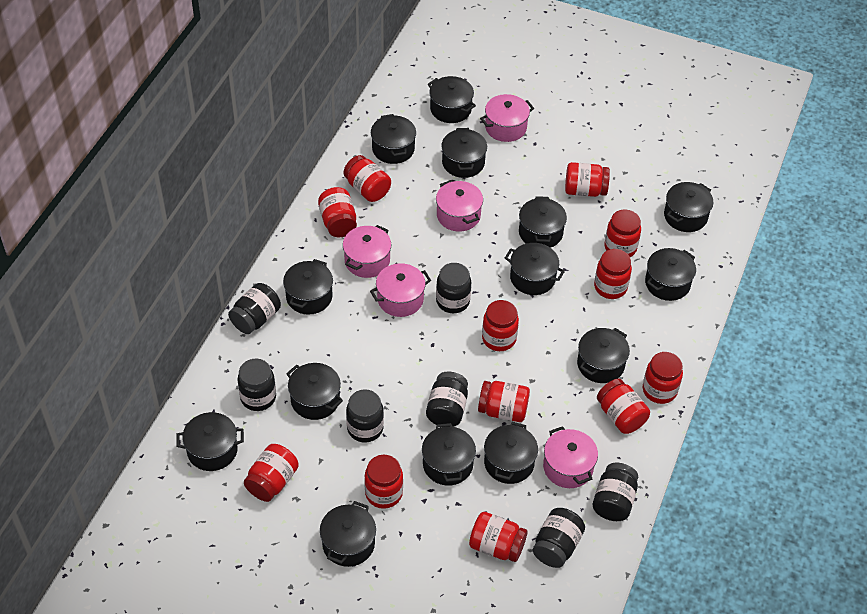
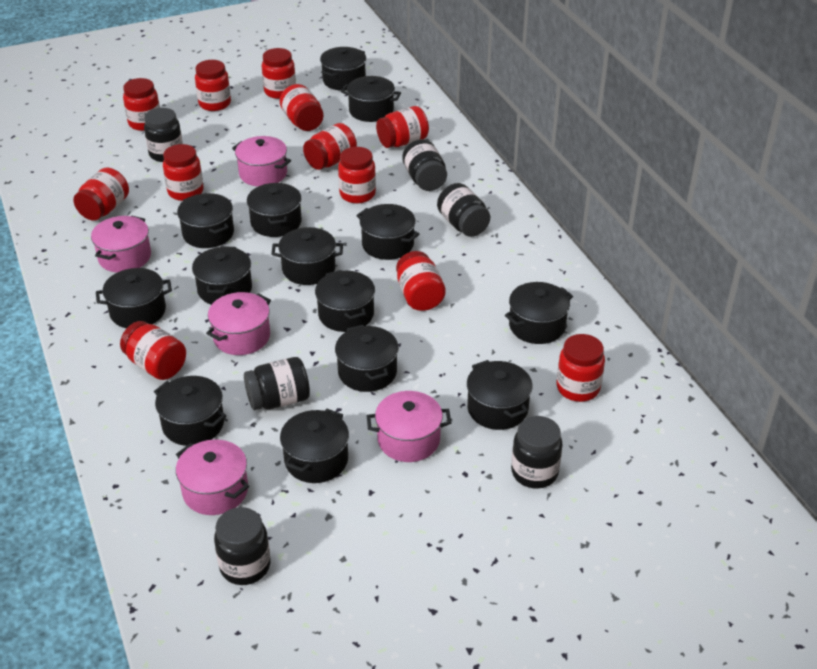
black jar: 7 -> 6

